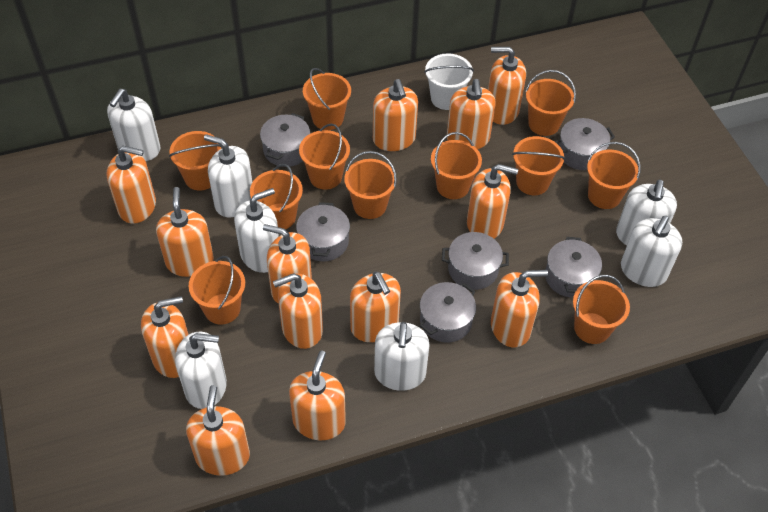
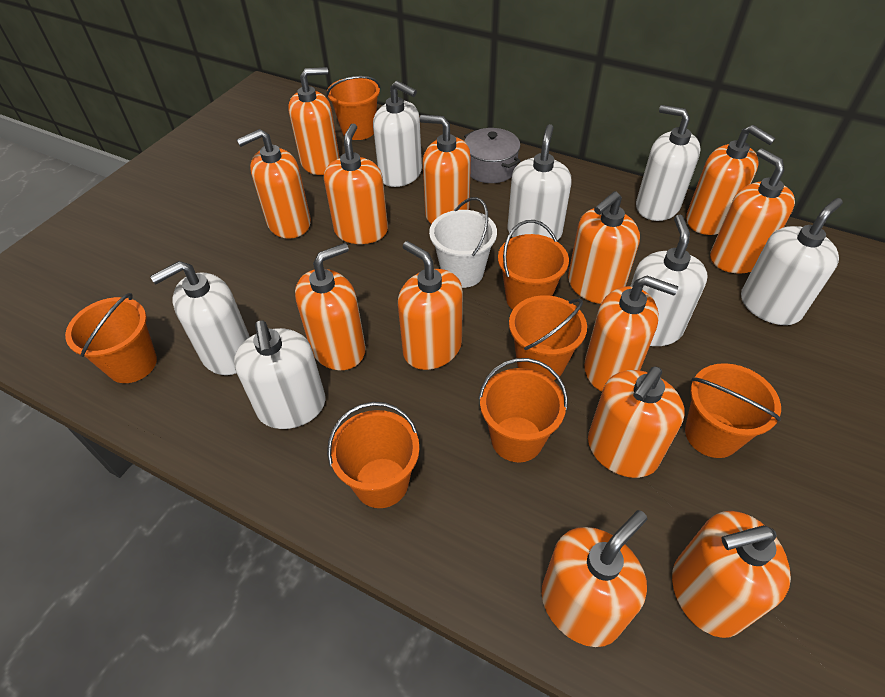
grey pot: 6 -> 1
orange bucket: 11 -> 7

